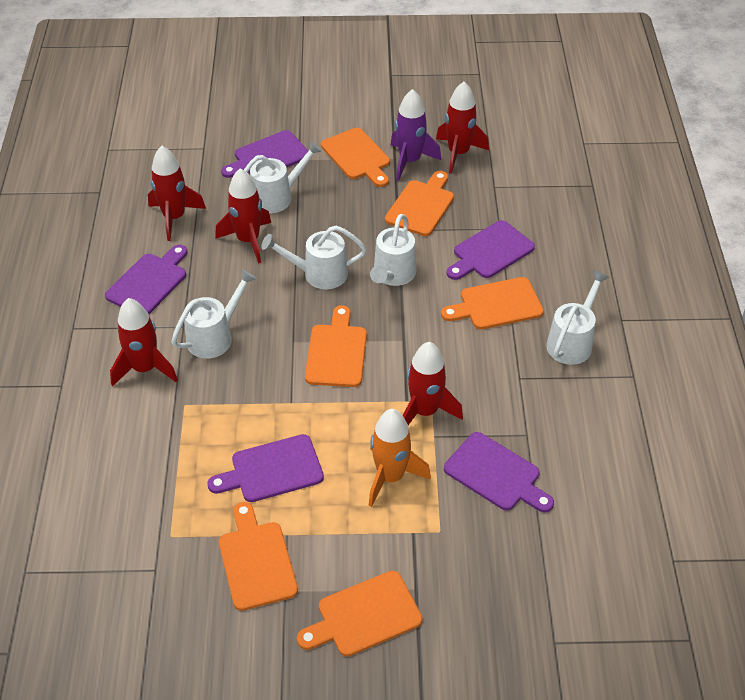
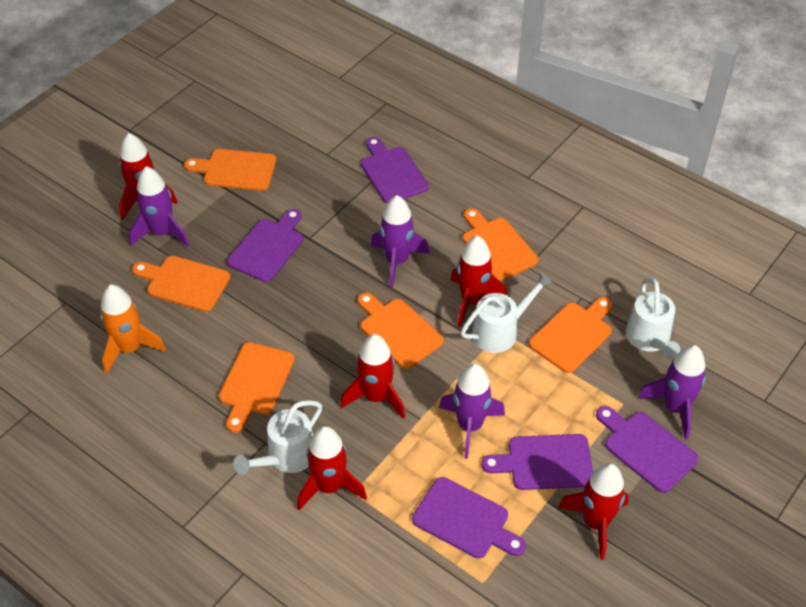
purple rocket: 1 -> 4
white watering can: 5 -> 3

